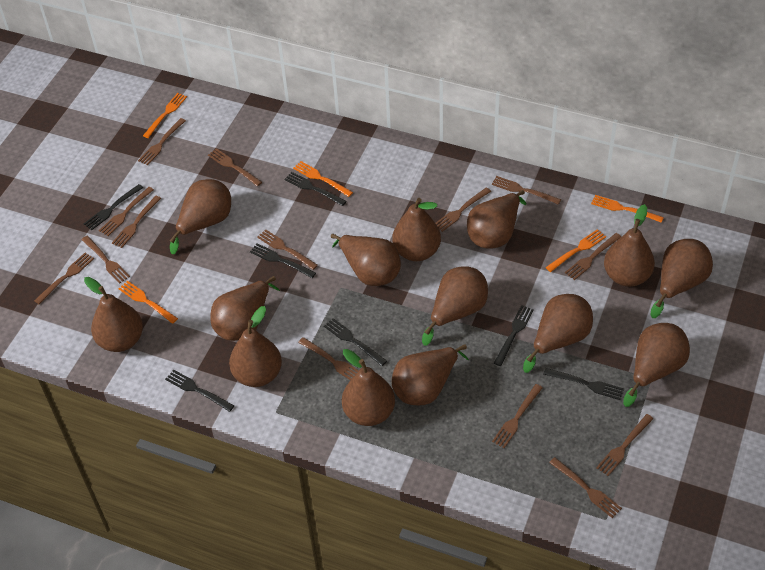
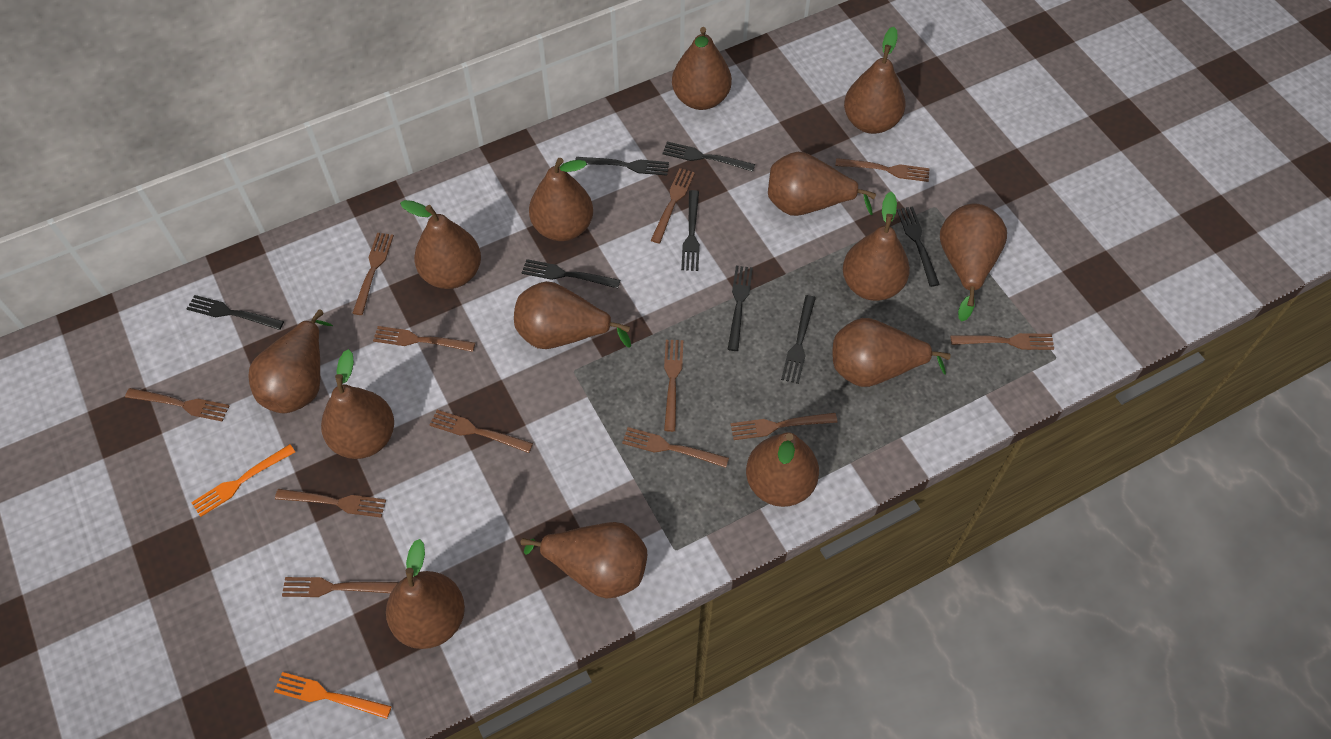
black fork: 7 -> 8
brown fork: 14 -> 12
orange fork: 5 -> 2

